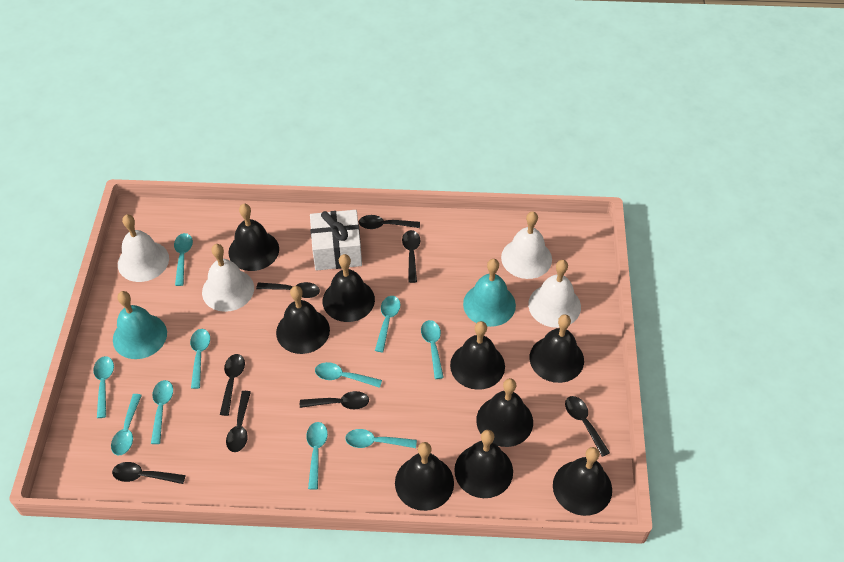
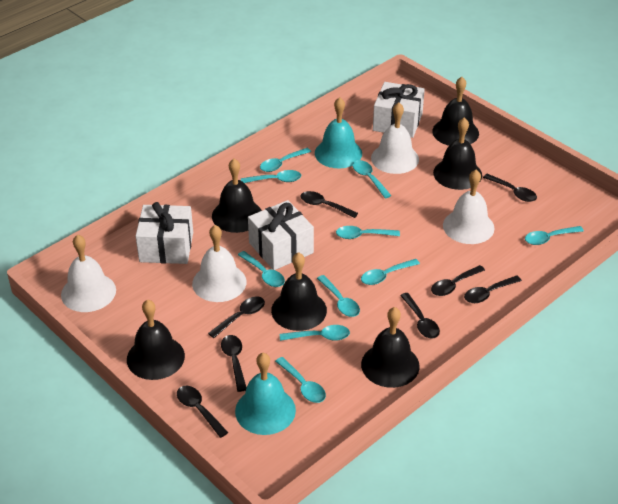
black bell: 9 -> 6
white gift: 1 -> 3

